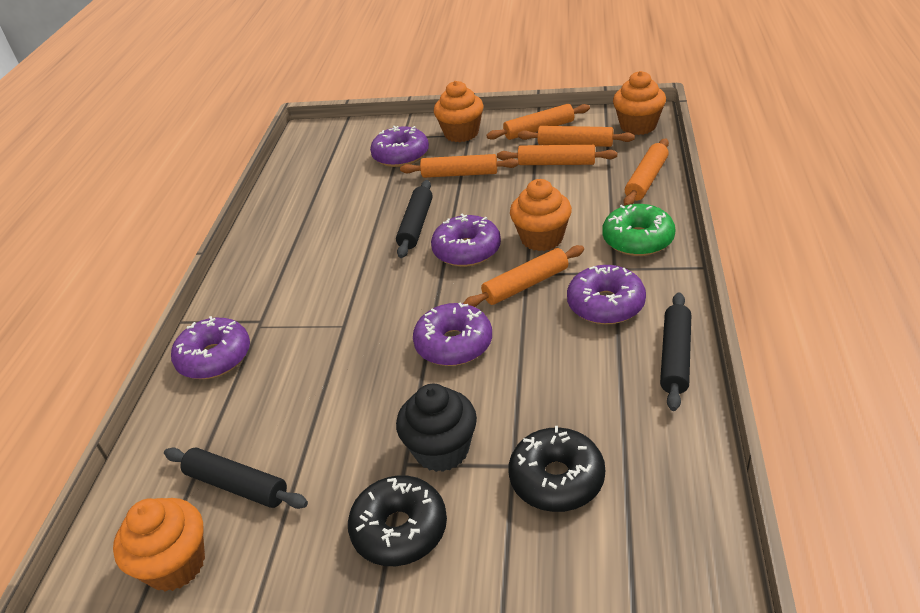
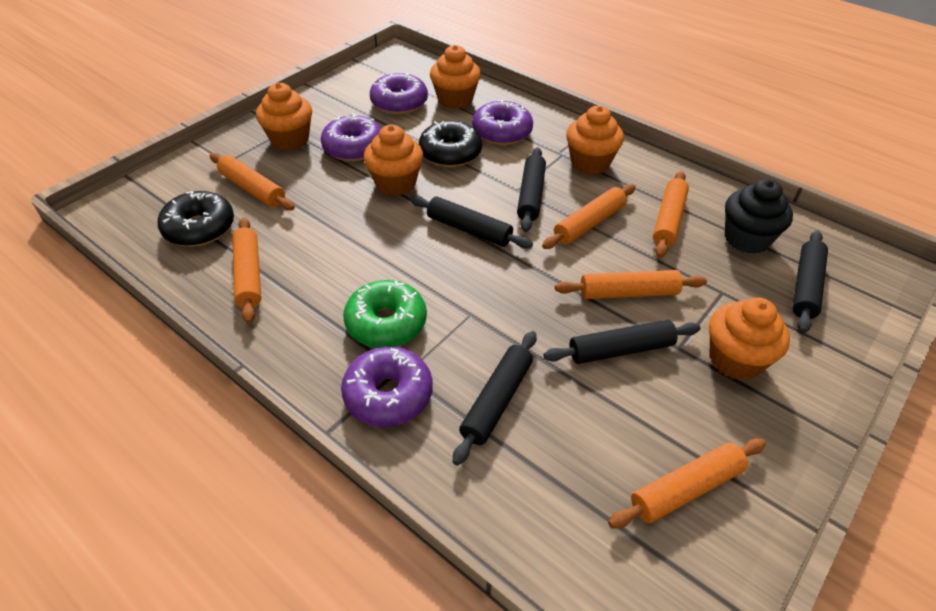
black rolling pin: 3 -> 5
orange cupcake: 4 -> 5
purple donut: 5 -> 4

